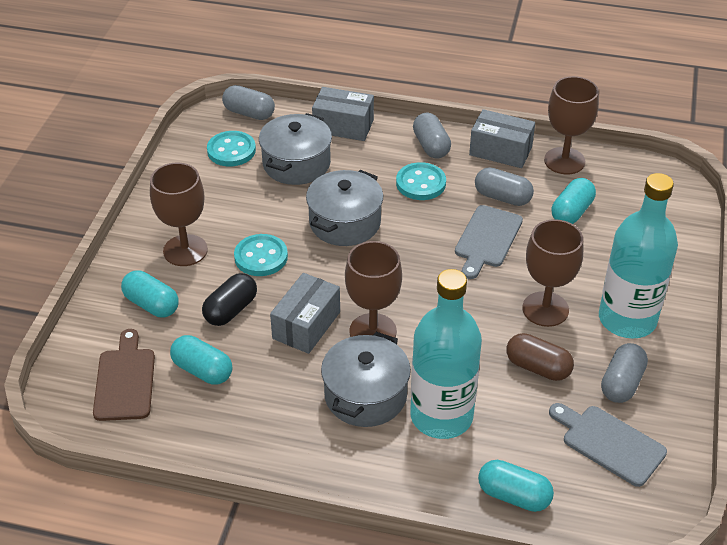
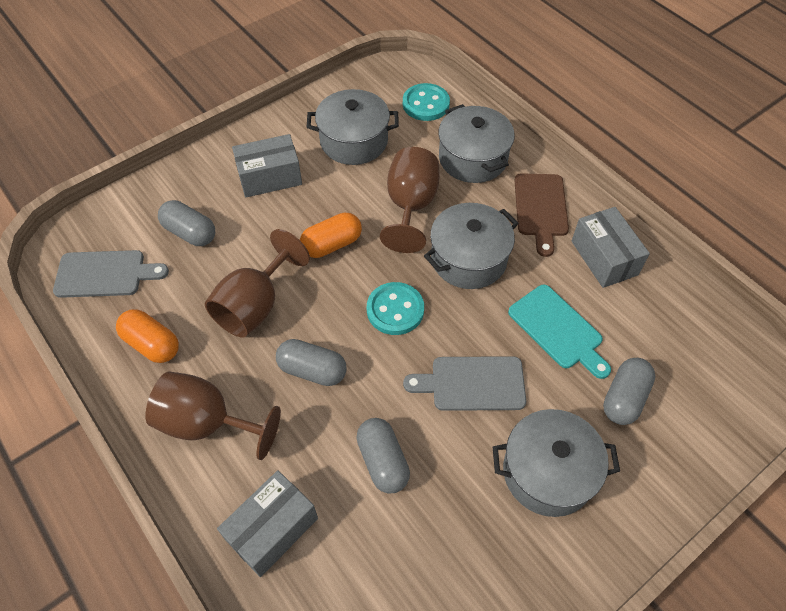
black capsule: 1 -> 0
brown capsule: 1 -> 0
brown goblet: 4 -> 3
grey pot: 3 -> 4
orange capsule: 0 -> 2
turquoise bottle: 2 -> 0
turquoise button: 3 -> 2
turquoise capsule: 4 -> 0
turquoise cutting board: 0 -> 1

